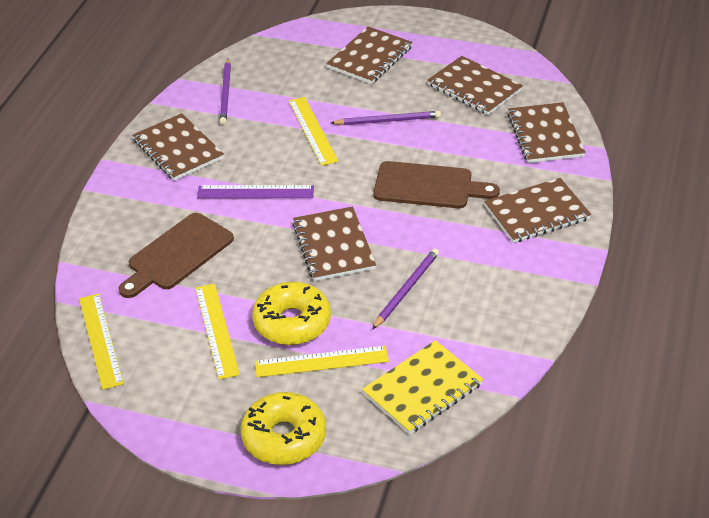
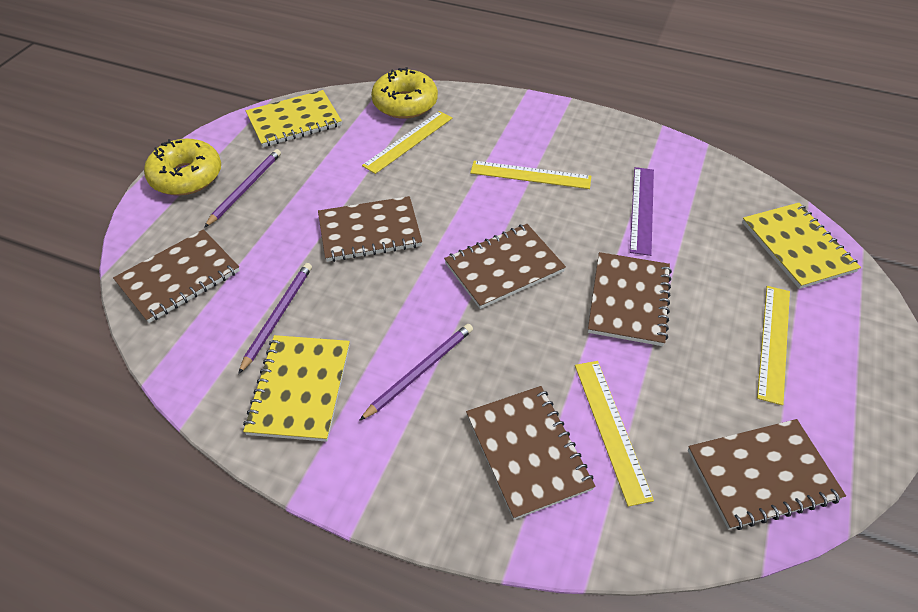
brown cutting board: 2 -> 0
yellow notebook: 1 -> 3

